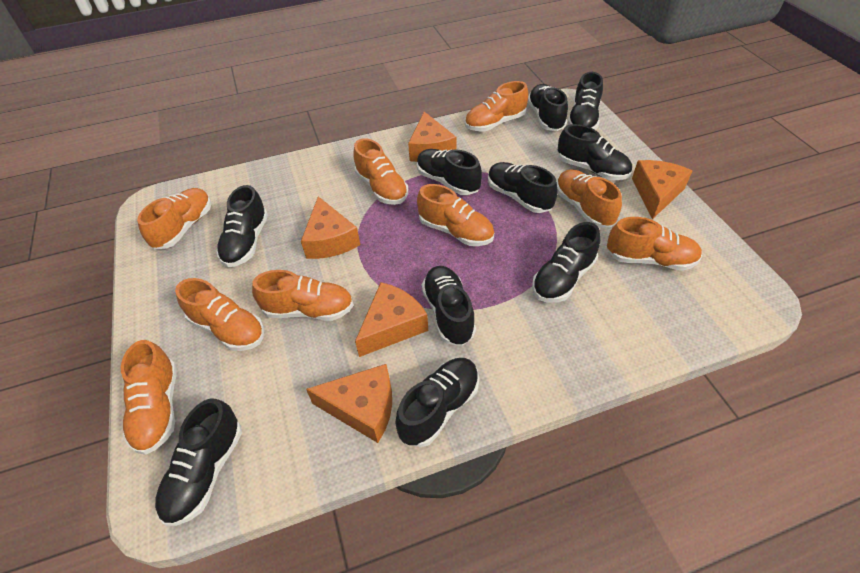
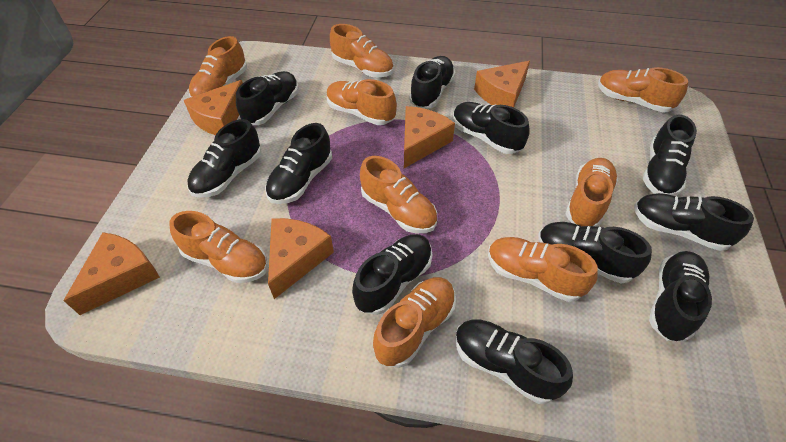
black shoe: 10 -> 11

